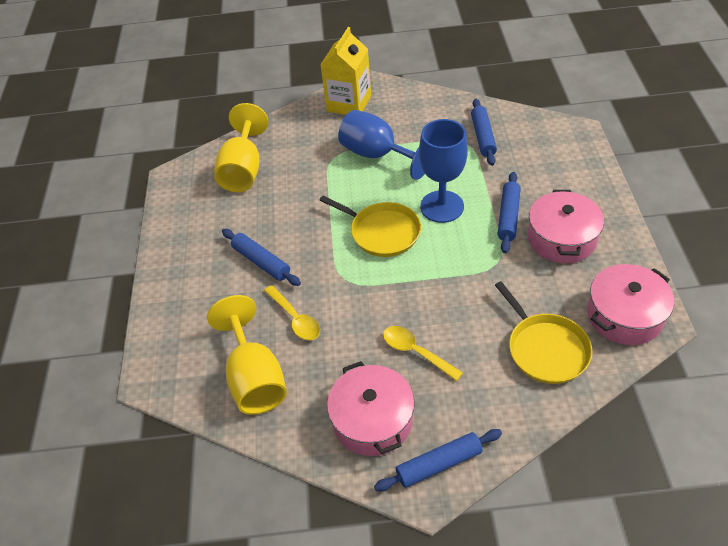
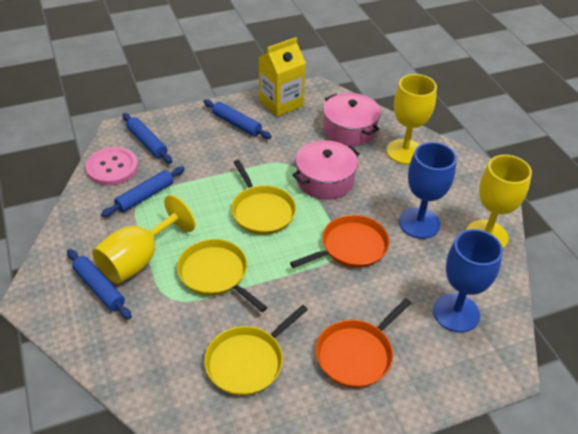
orange pan: 0 -> 2
pink button: 0 -> 1
pink pot: 3 -> 2
yellow goblet: 2 -> 3
yellow pan: 2 -> 3
yellow spoon: 2 -> 0

